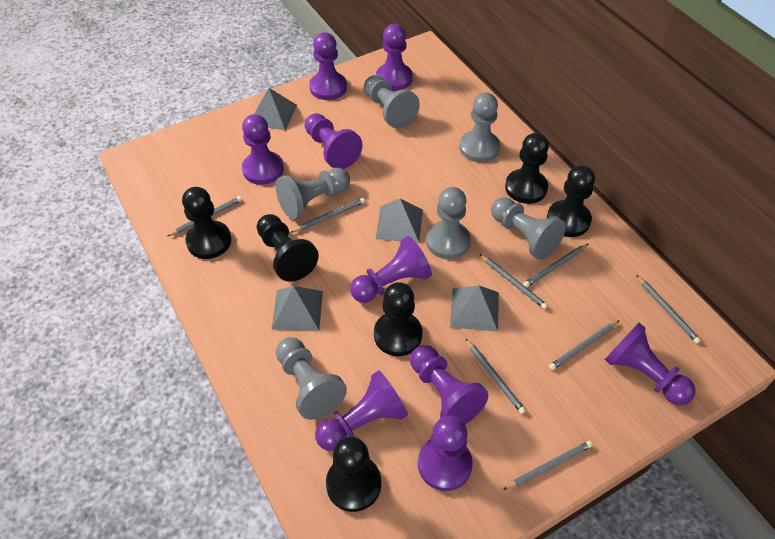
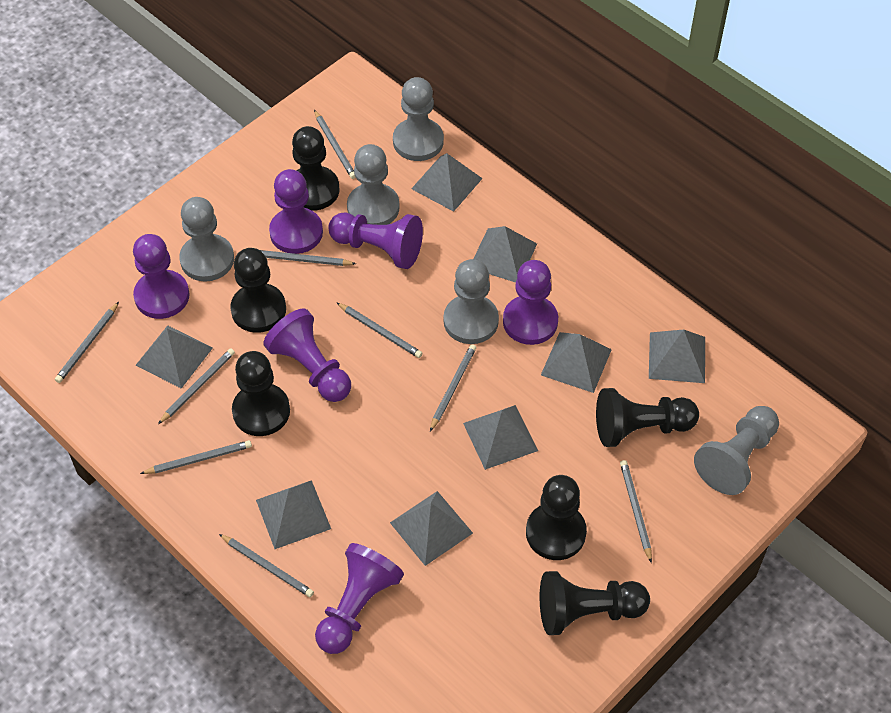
grey pawn: 6 -> 5
grey pencil: 8 -> 9
grey pyramid: 4 -> 8
purple pawn: 9 -> 6

